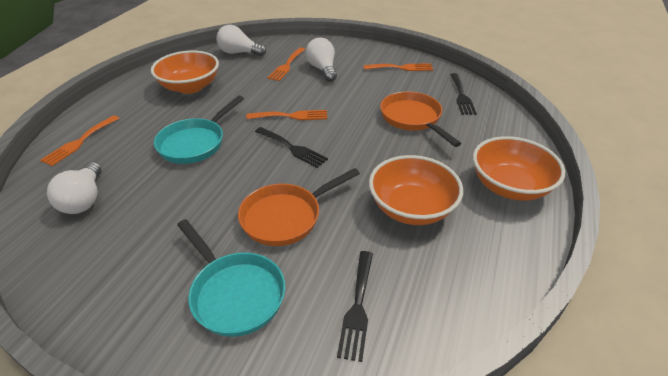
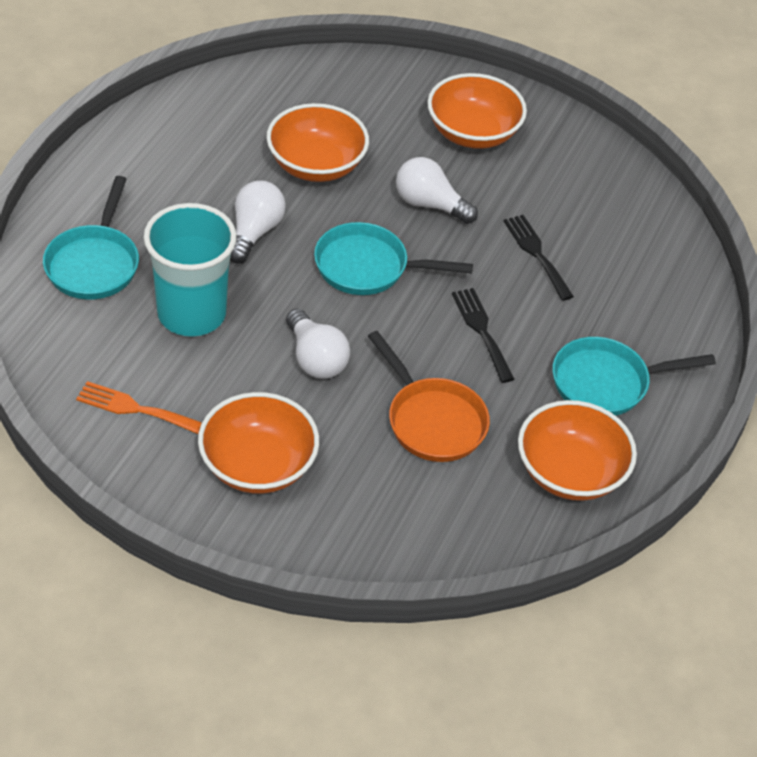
black fork: 3 -> 2
orange bowl: 3 -> 4
orange fork: 4 -> 1
orange pan: 2 -> 1
turquoise cup: 0 -> 1
turquoise pan: 2 -> 3

